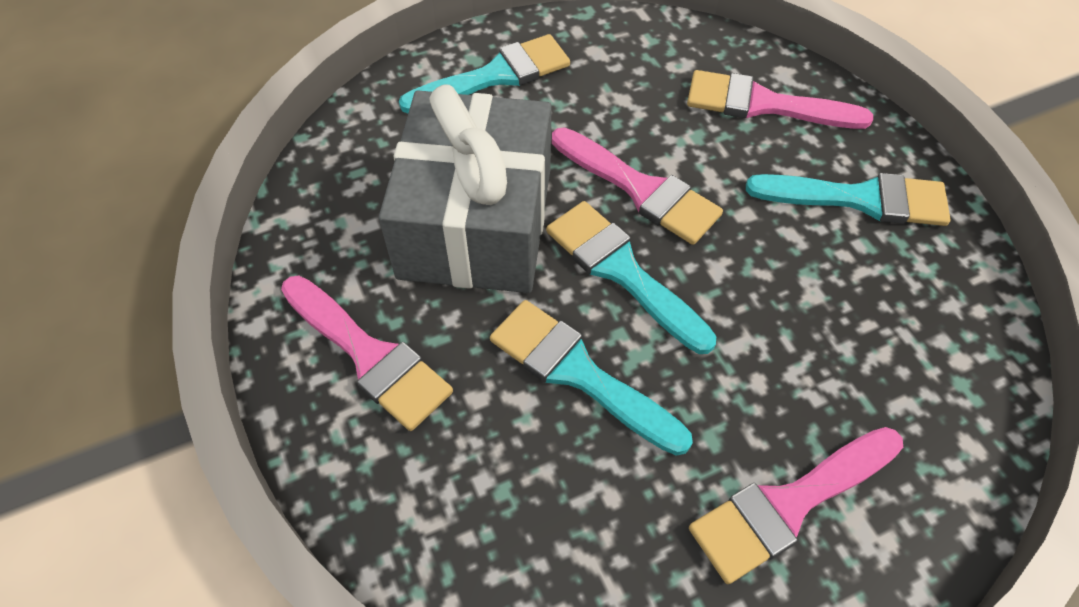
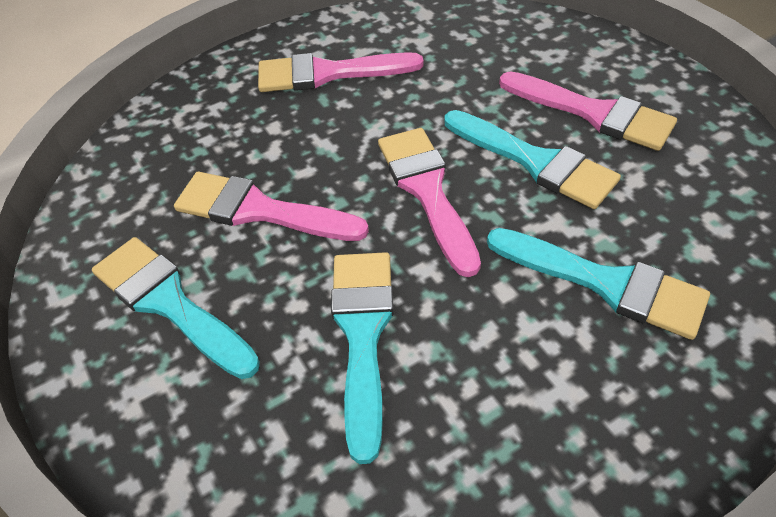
grey gift: 1 -> 0

